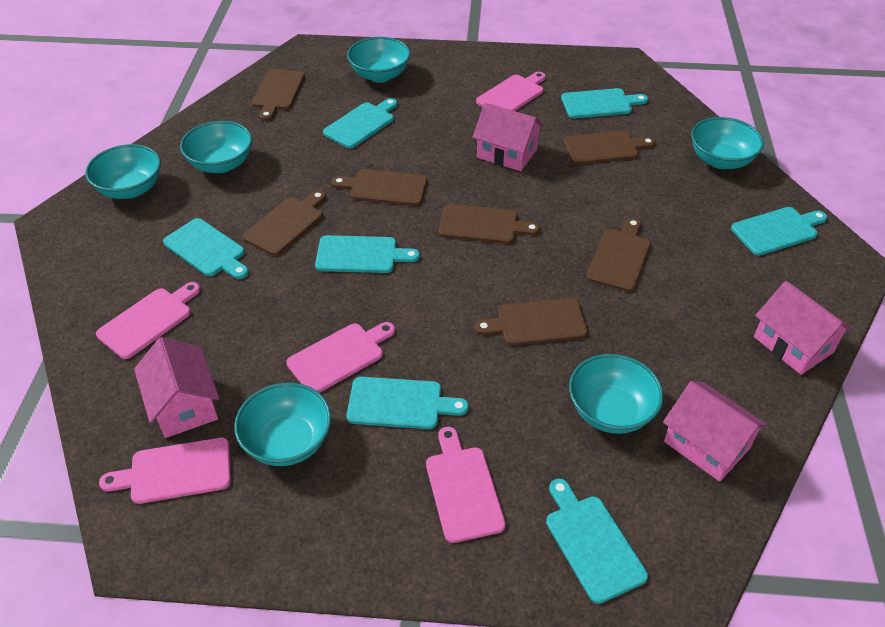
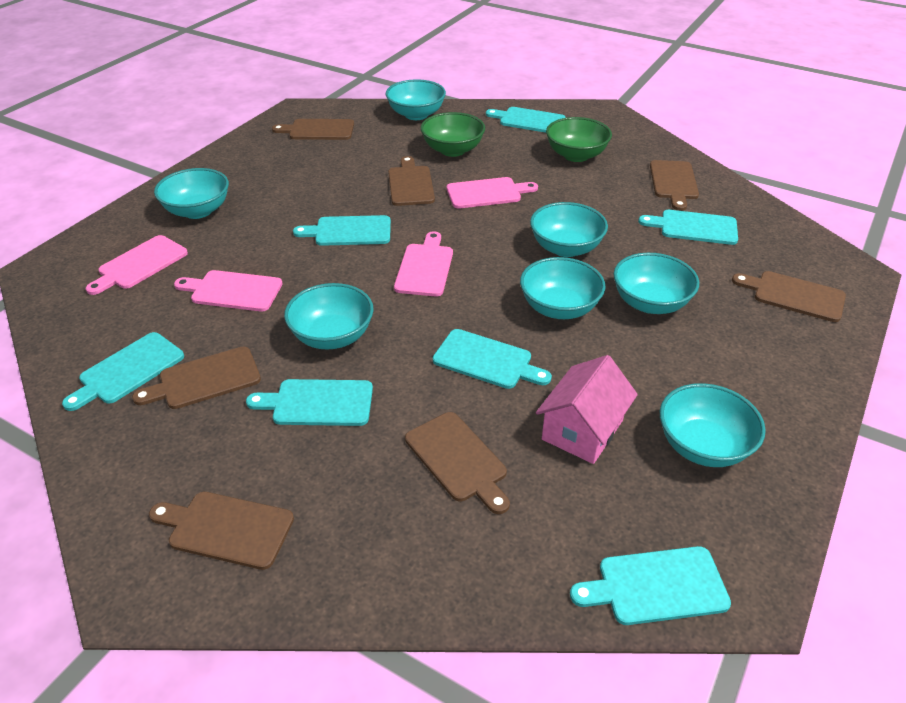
green bowl: 0 -> 2
pink cutting board: 5 -> 4
pink house: 4 -> 1
turquoise bowl: 6 -> 7

